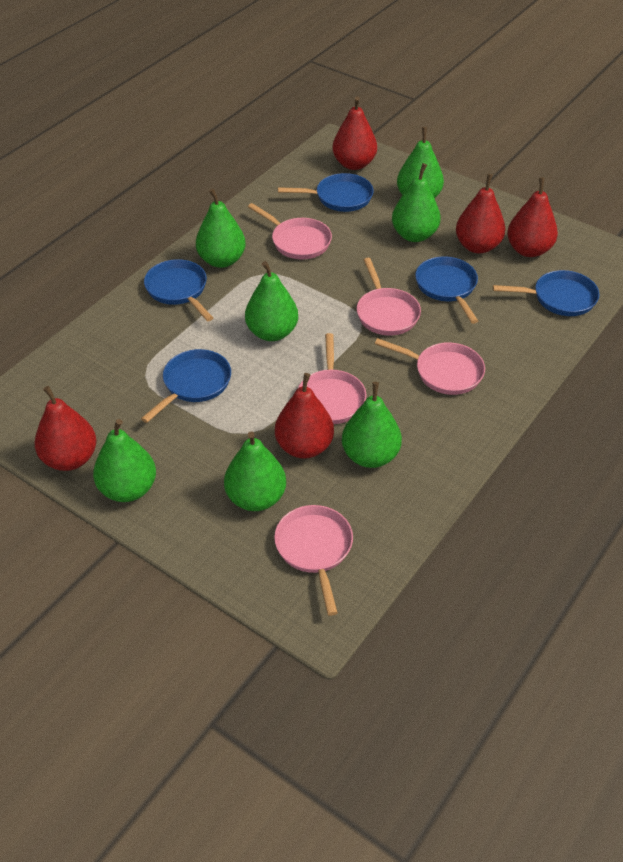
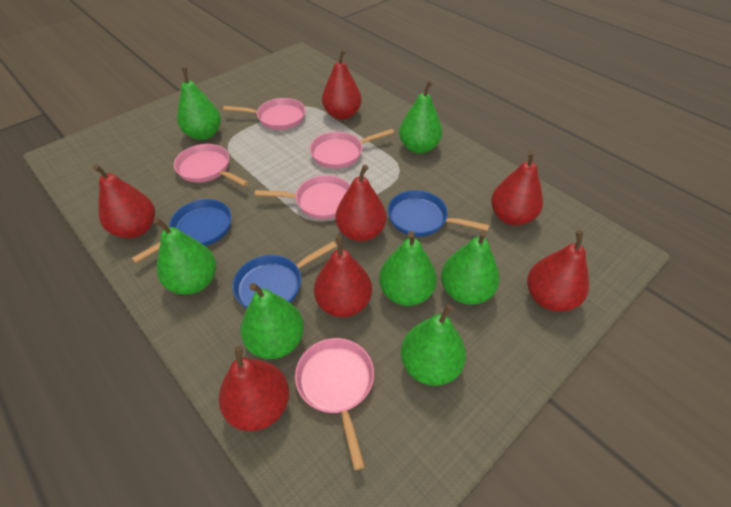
blue pan: 5 -> 3
red pear: 5 -> 7

